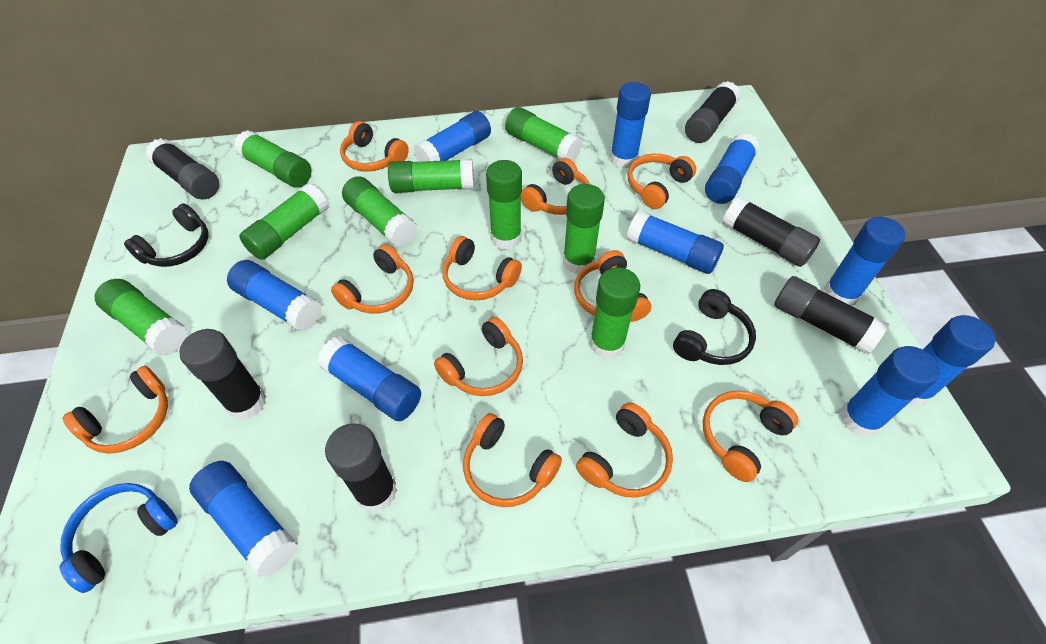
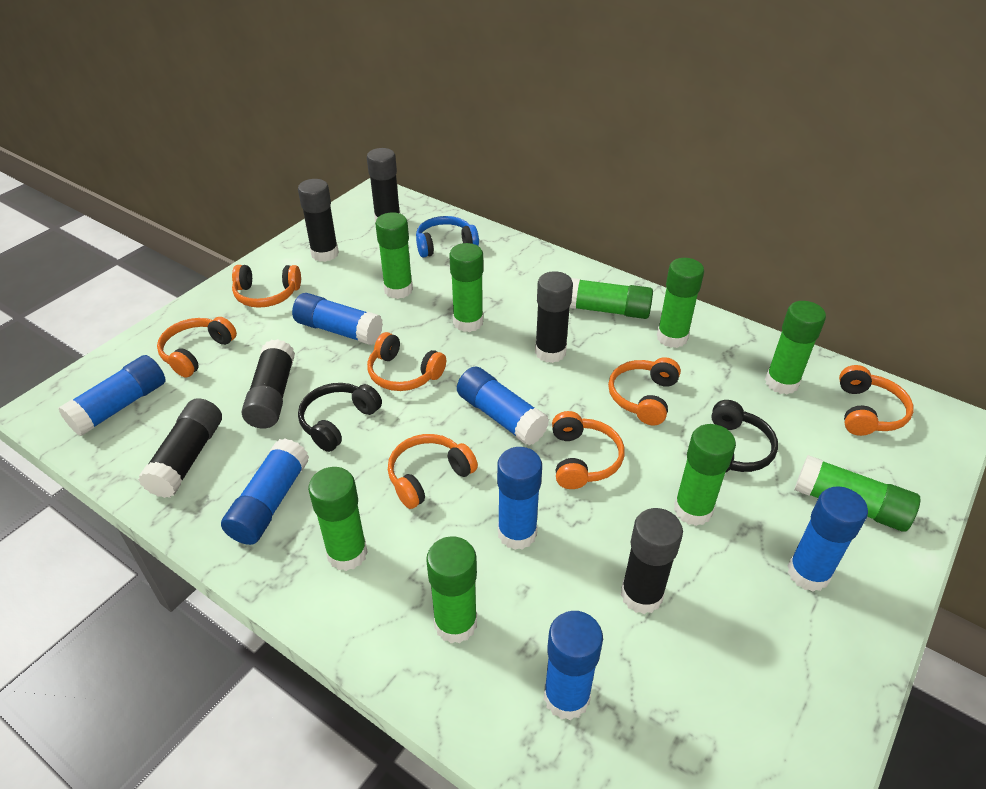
blue glue stick: 10 -> 7
orange headphones: 11 -> 7

